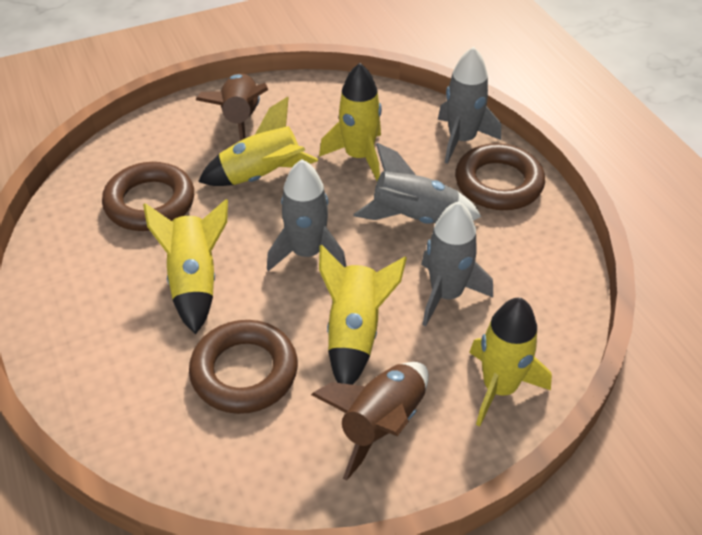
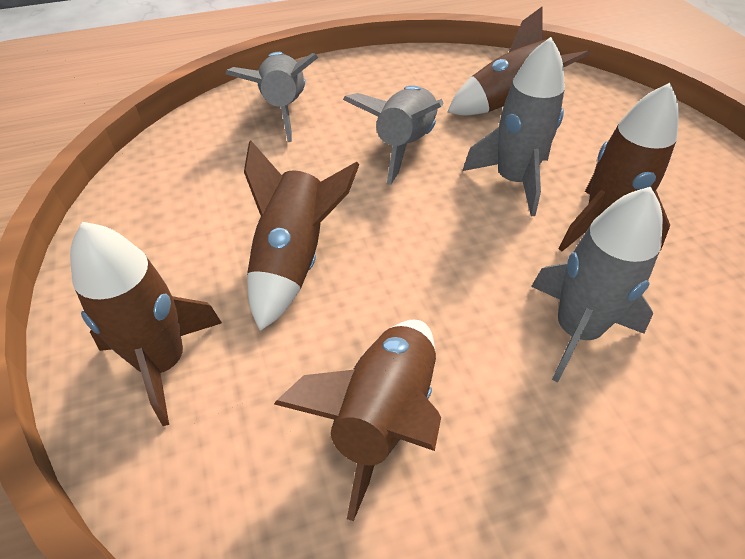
brown ring: 3 -> 0
brown rocket: 2 -> 5
yellow rocket: 5 -> 0

